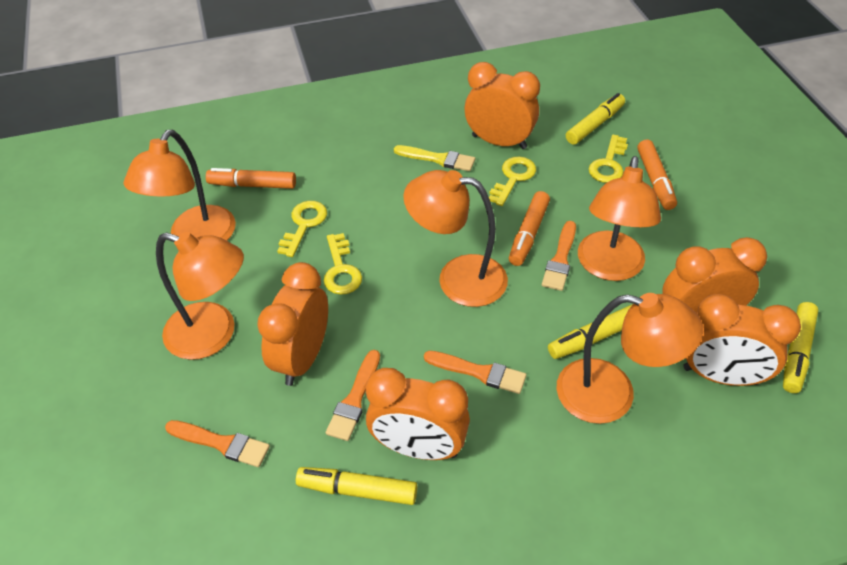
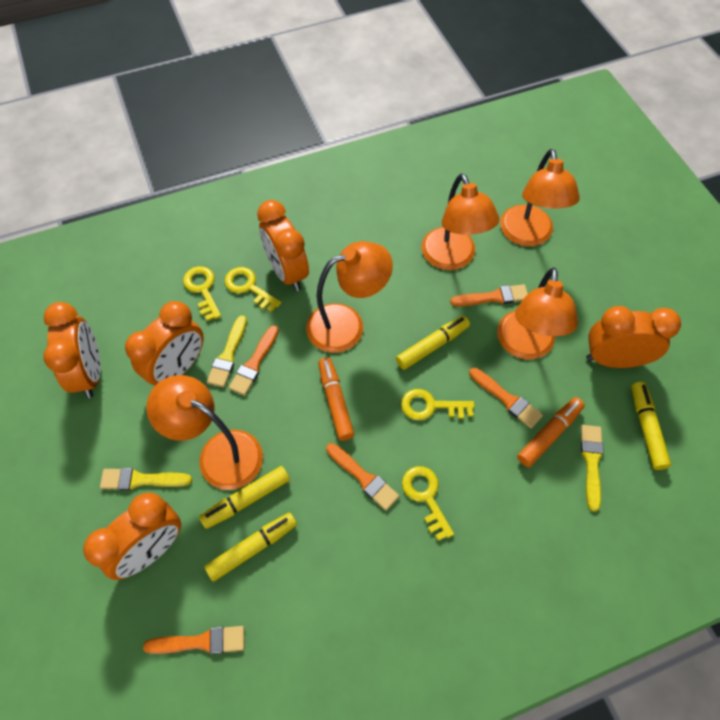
orange brush: 4 -> 5
orange marker: 3 -> 2
yellow brush: 1 -> 3

